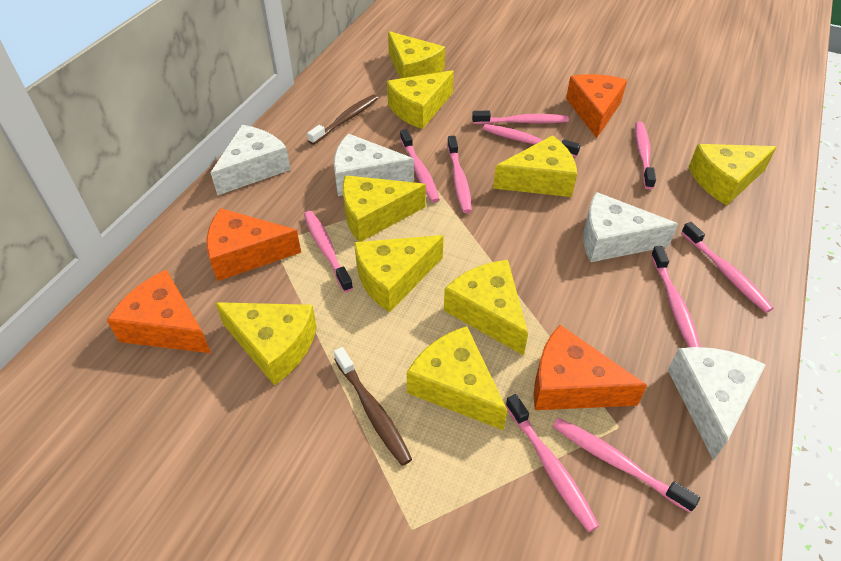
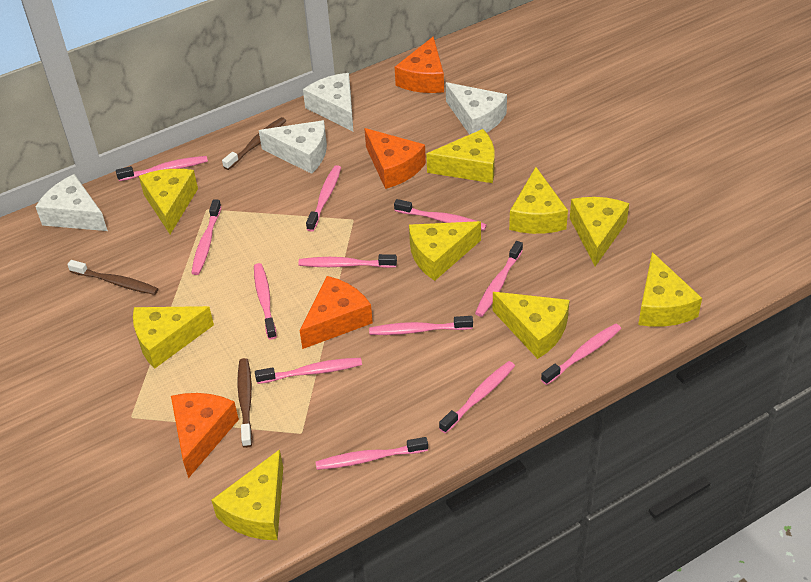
brown toothbrush: 2 -> 3
pink toothbrush: 10 -> 12

